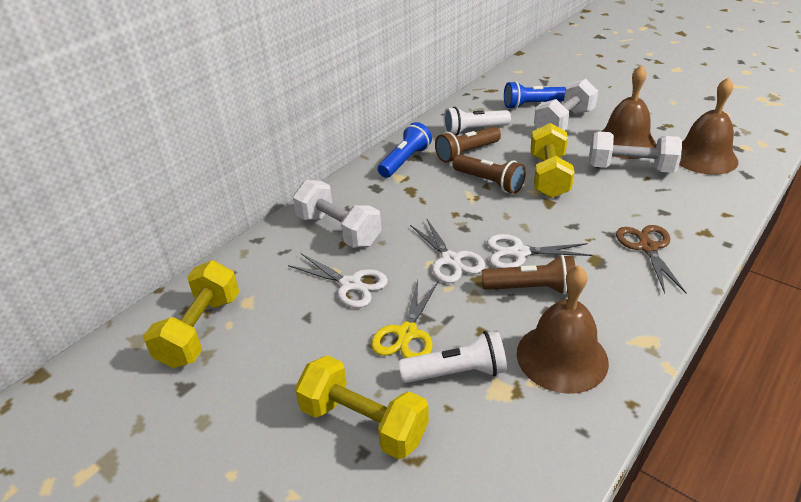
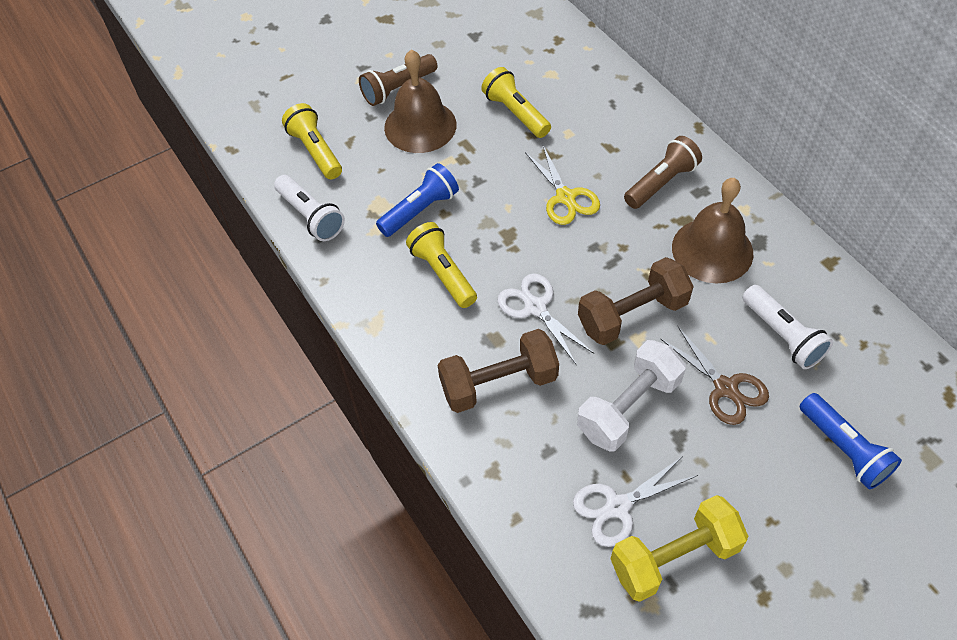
brown bell: 3 -> 2
brown dumbbell: 0 -> 2
brown flashlight: 3 -> 2
white dumbbell: 3 -> 1
white scissors: 3 -> 2
yellow dumbbell: 3 -> 1
yellow flashlight: 0 -> 3

